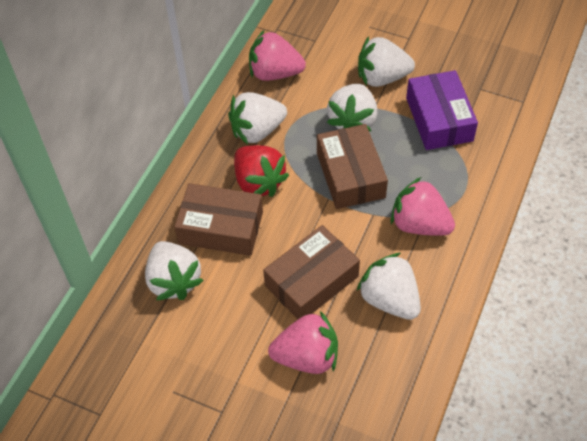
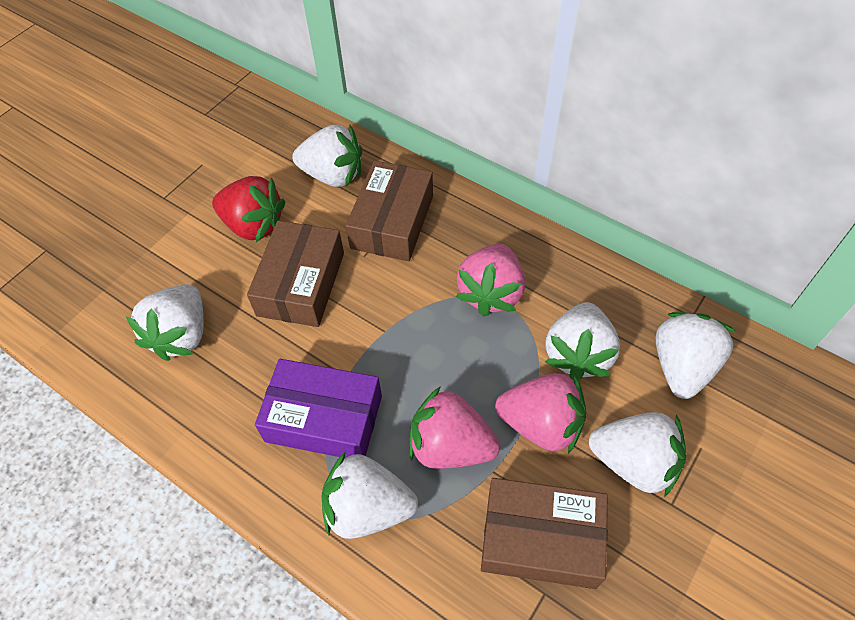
white strawberry: 5 -> 6

